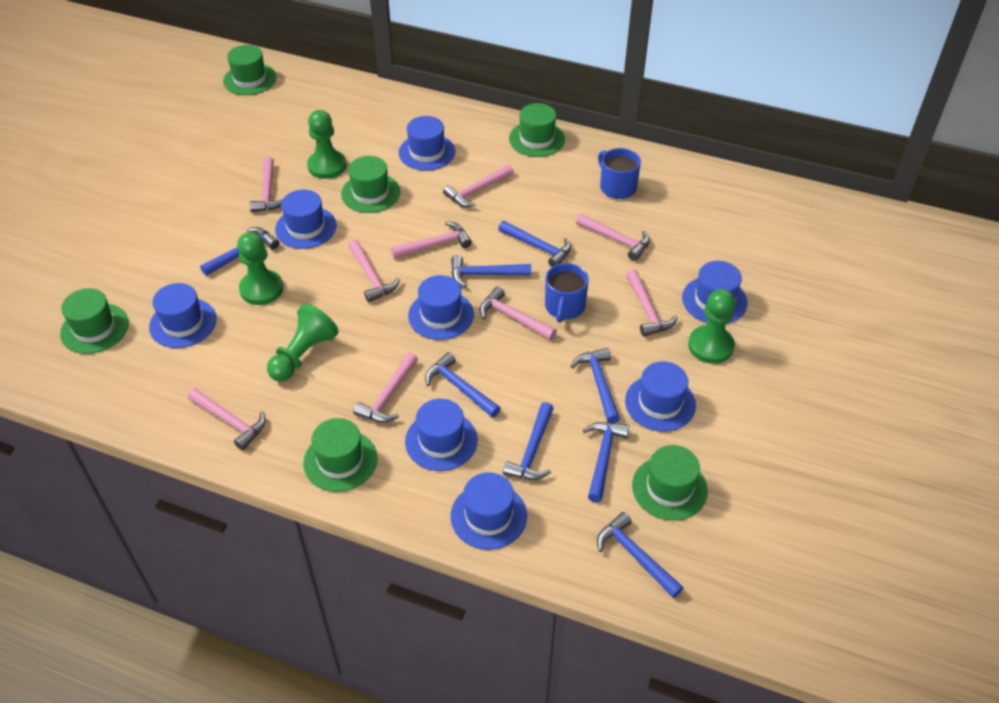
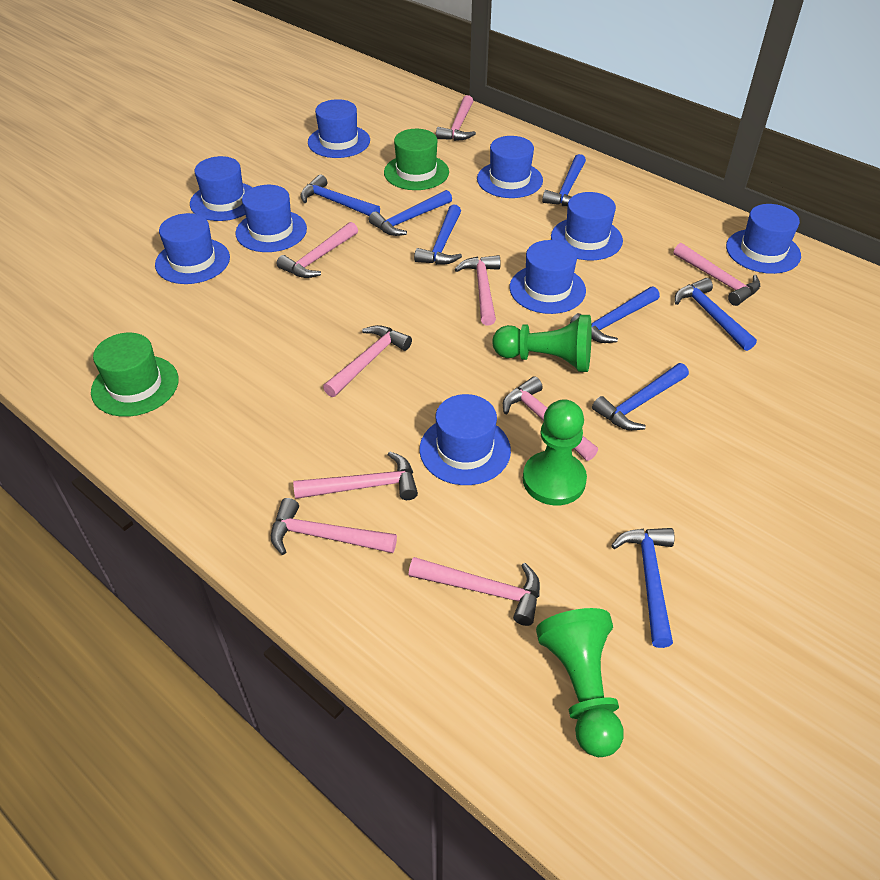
blue hat: 8 -> 9
blue mug: 2 -> 0
green hat: 6 -> 2
green pawn: 4 -> 3

